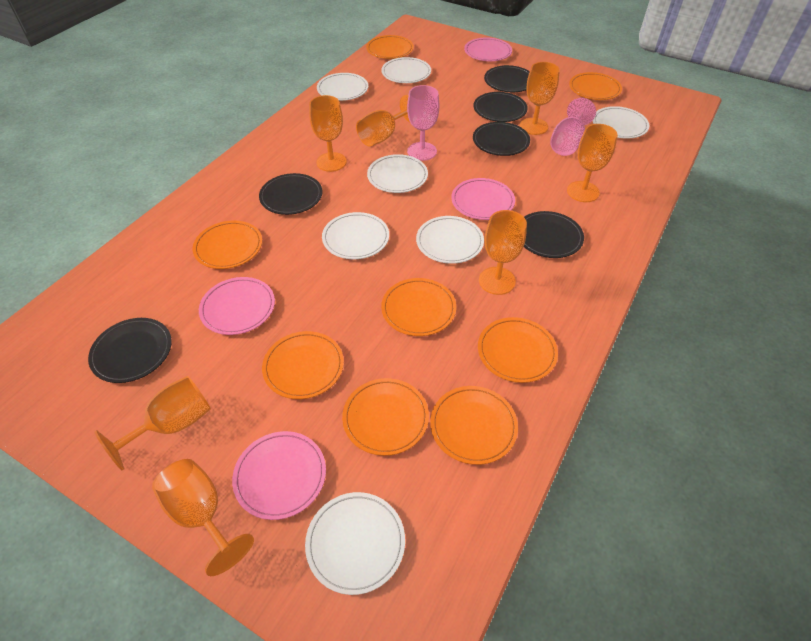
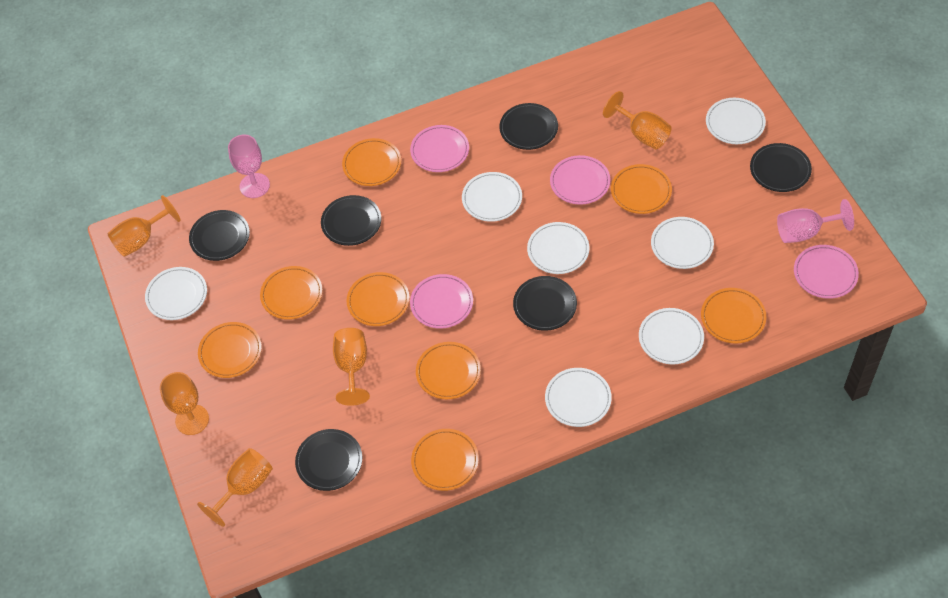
orange goblet: 7 -> 5

